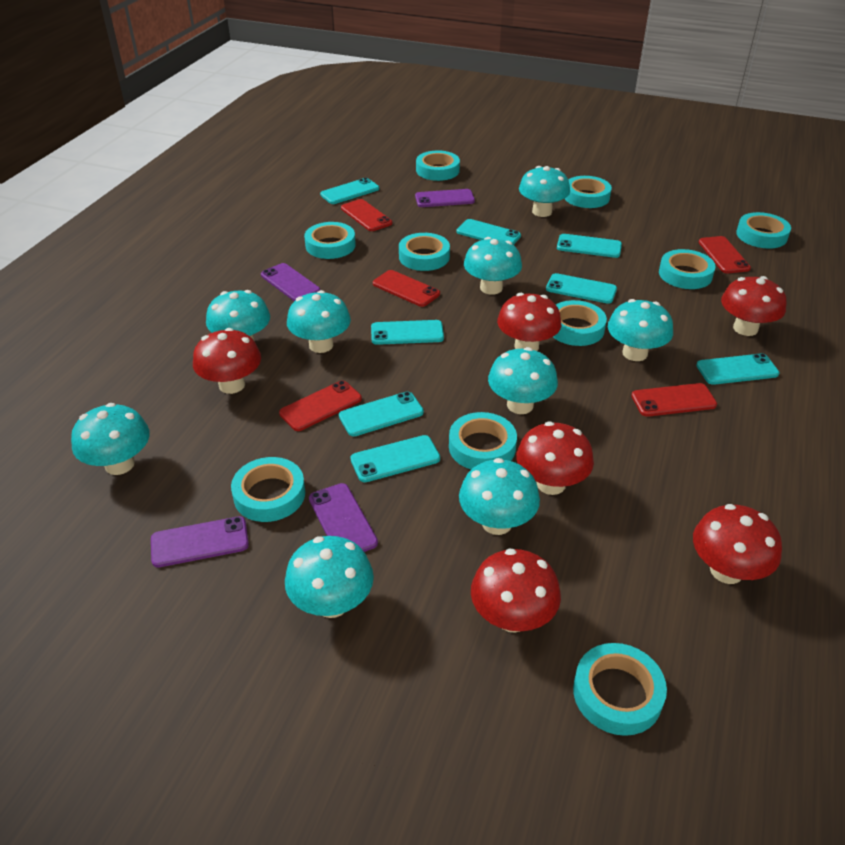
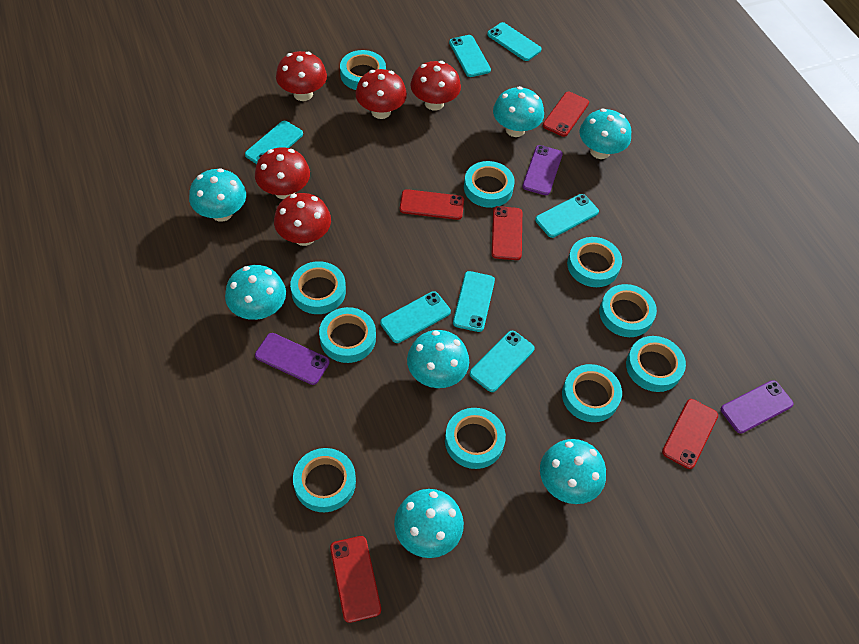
purple phone: 4 -> 3
red mushroom: 6 -> 5
turquoise mushroom: 9 -> 7
turquoise phone: 8 -> 7

